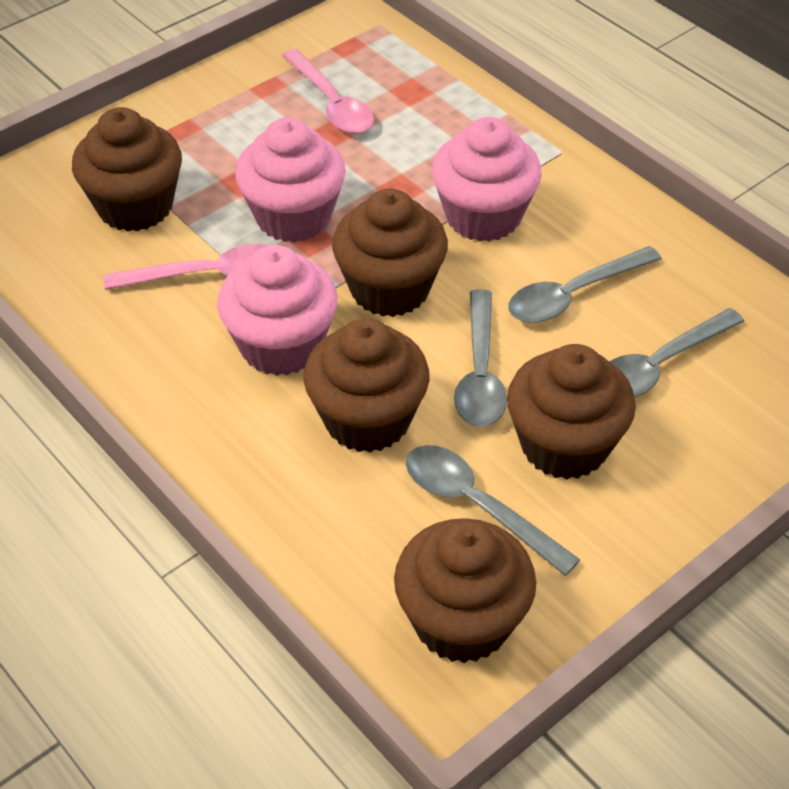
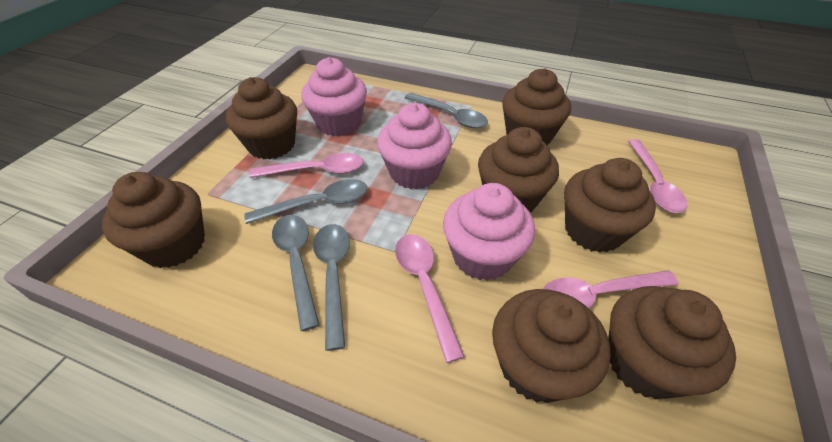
brown cupcake: 5 -> 7
pink spoon: 2 -> 4

